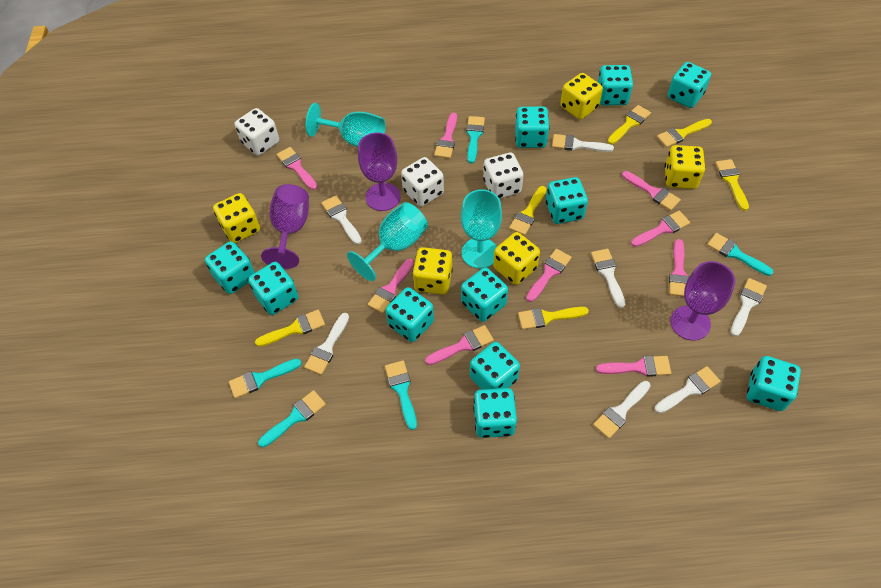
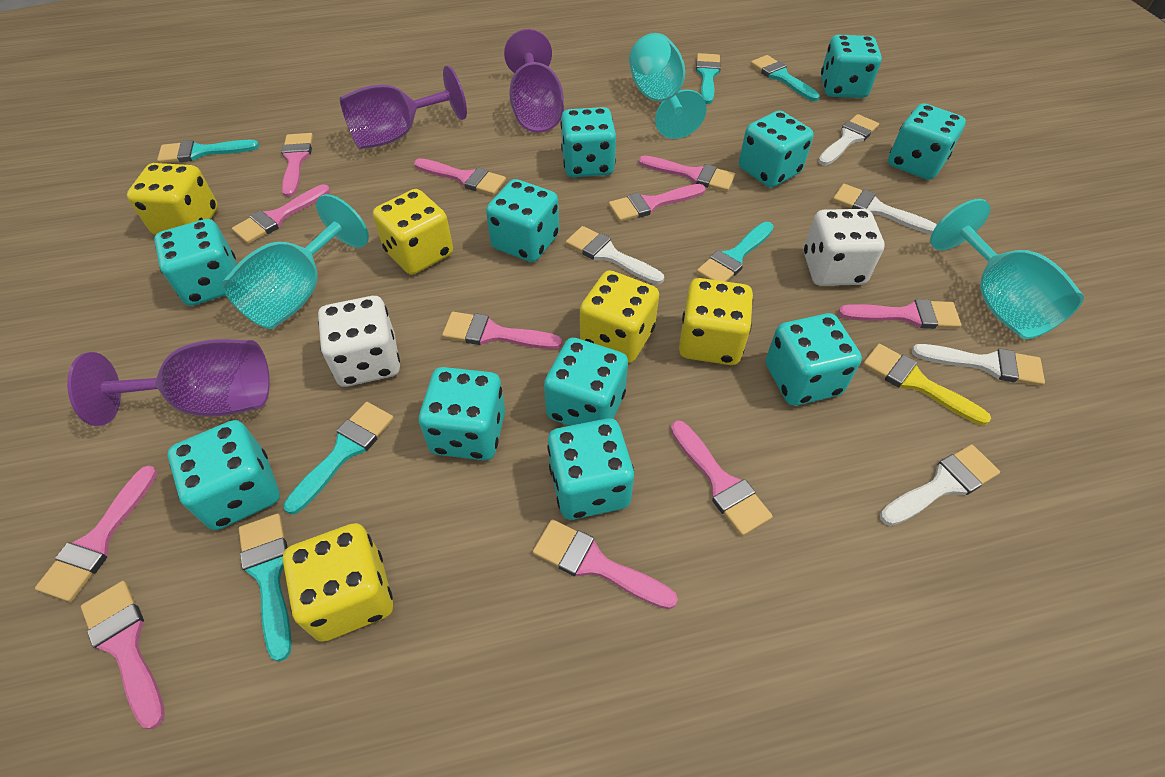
pink brush: 9 -> 11
turquoise brush: 5 -> 6
white brush: 7 -> 5
white dice: 3 -> 2
yellow brush: 6 -> 1

